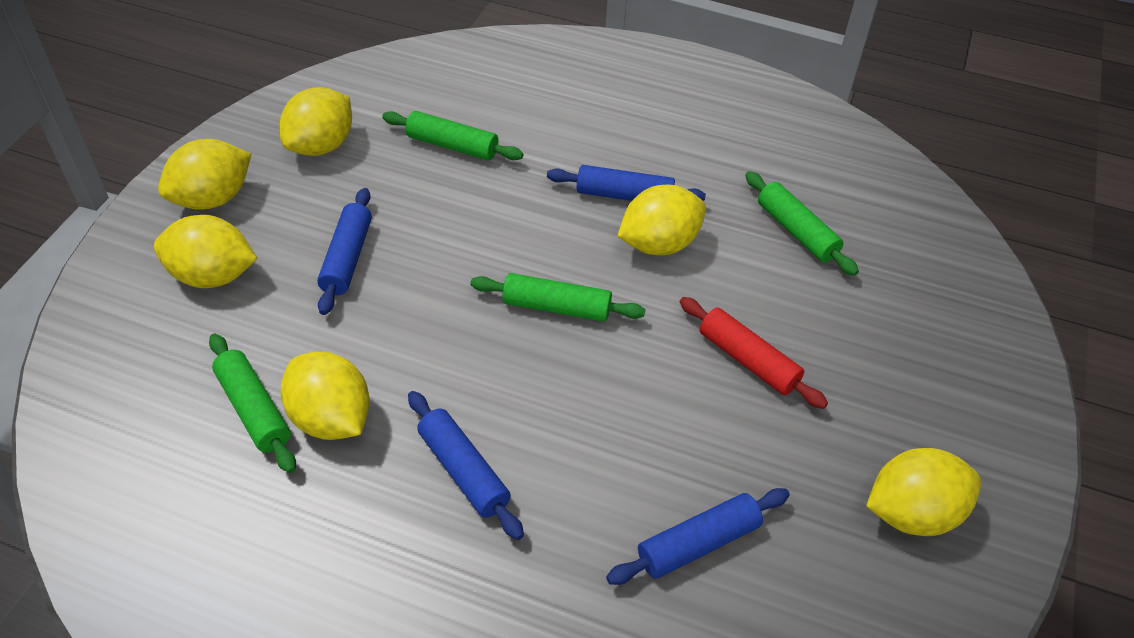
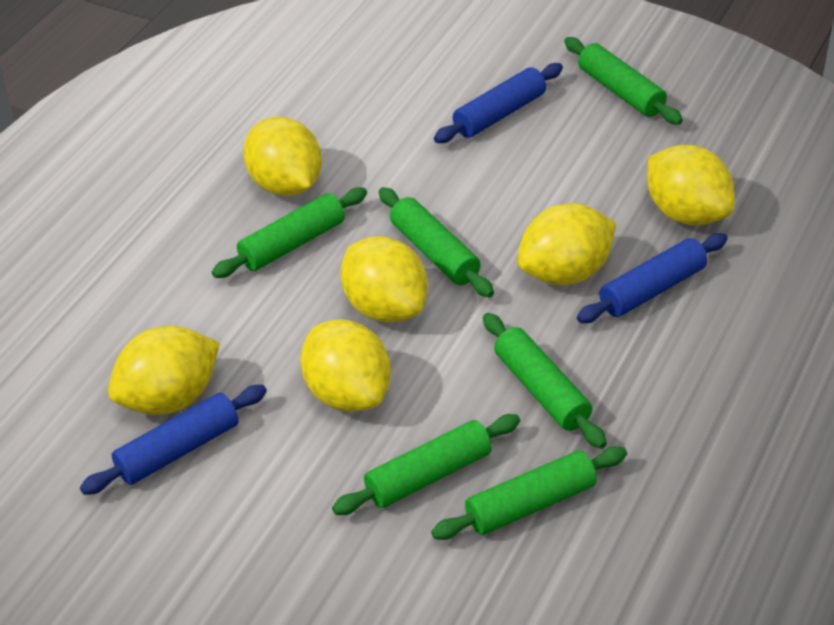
blue rolling pin: 4 -> 3
green rolling pin: 4 -> 6
red rolling pin: 1 -> 0

